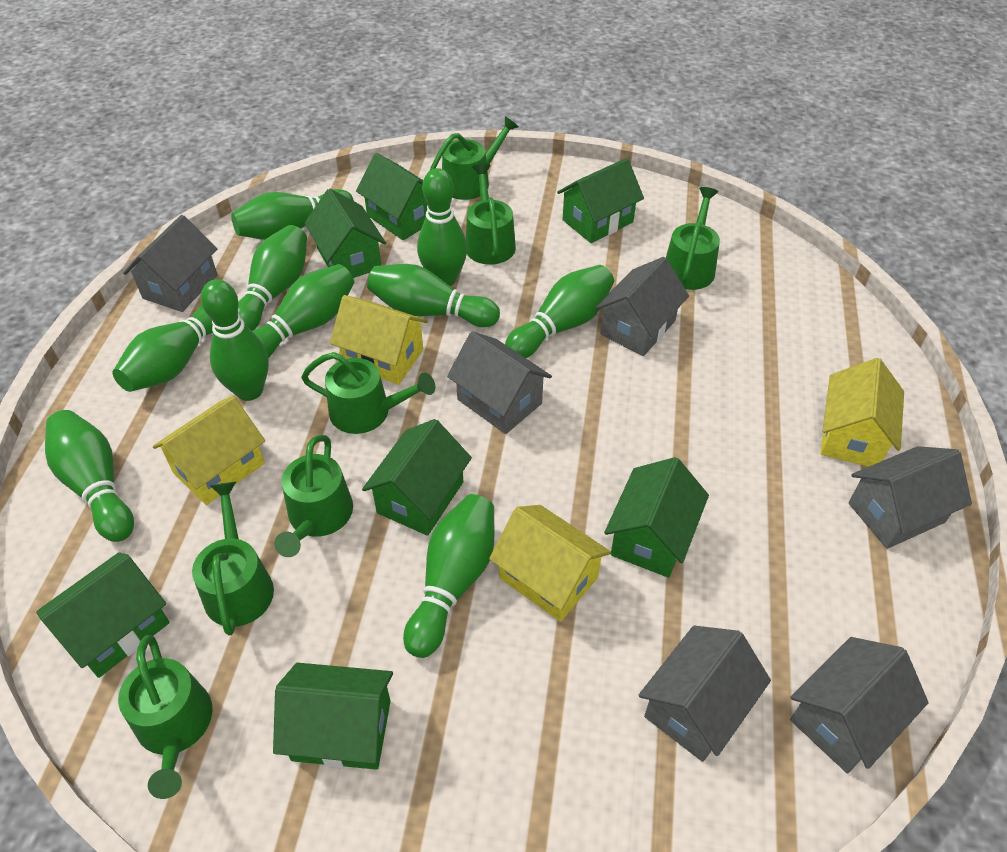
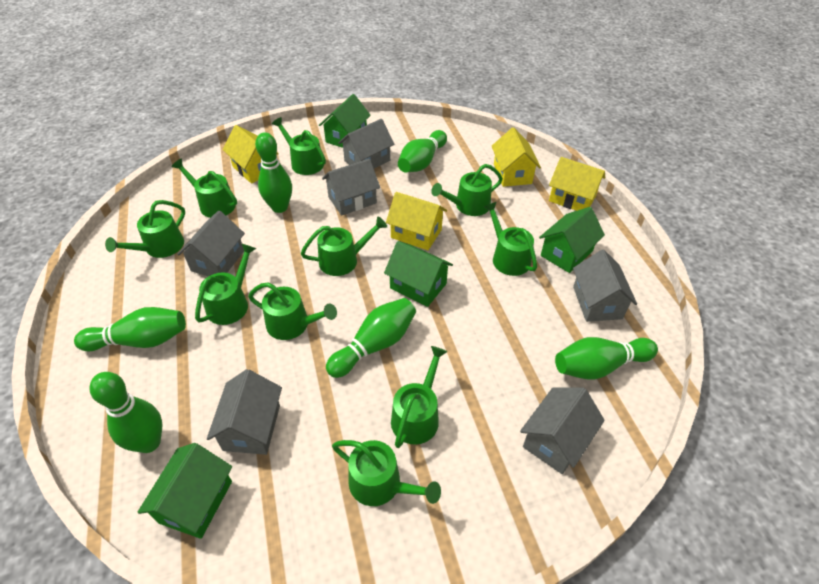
green bowling pin: 10 -> 6
green house: 7 -> 4
green watering can: 7 -> 10

